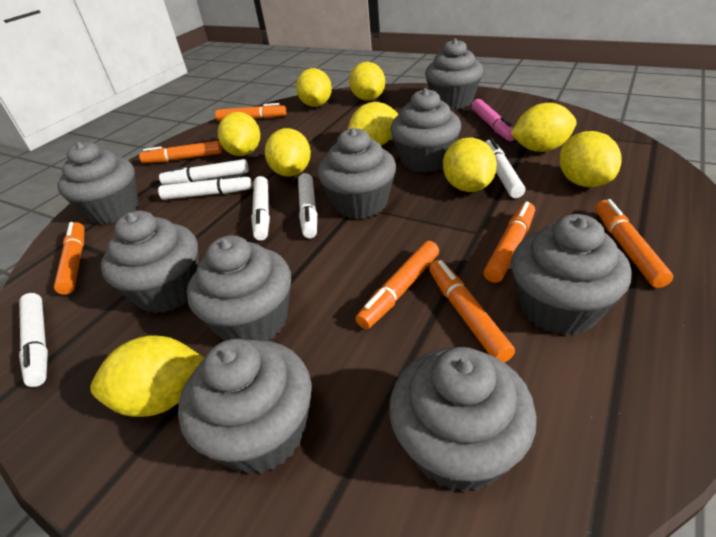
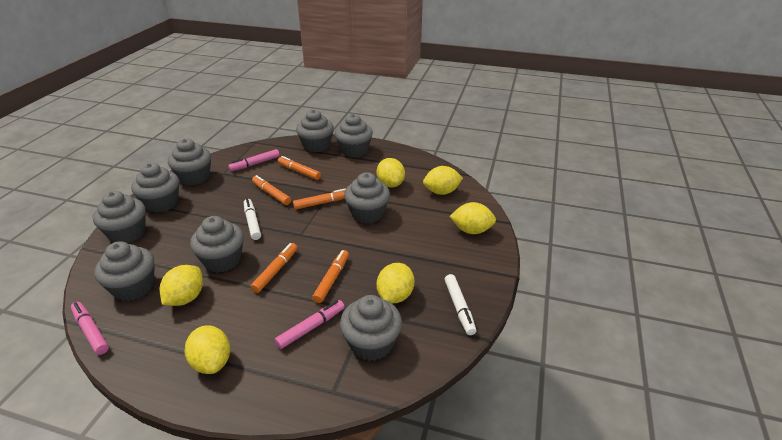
orange marker: 7 -> 5
pink marker: 1 -> 3
white marker: 6 -> 2
yellow lemon: 9 -> 6

